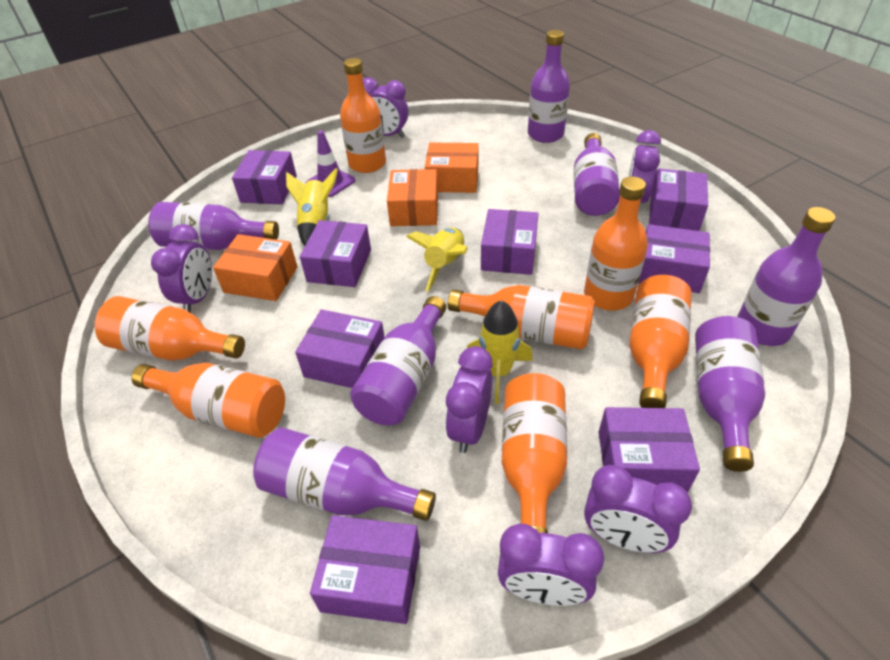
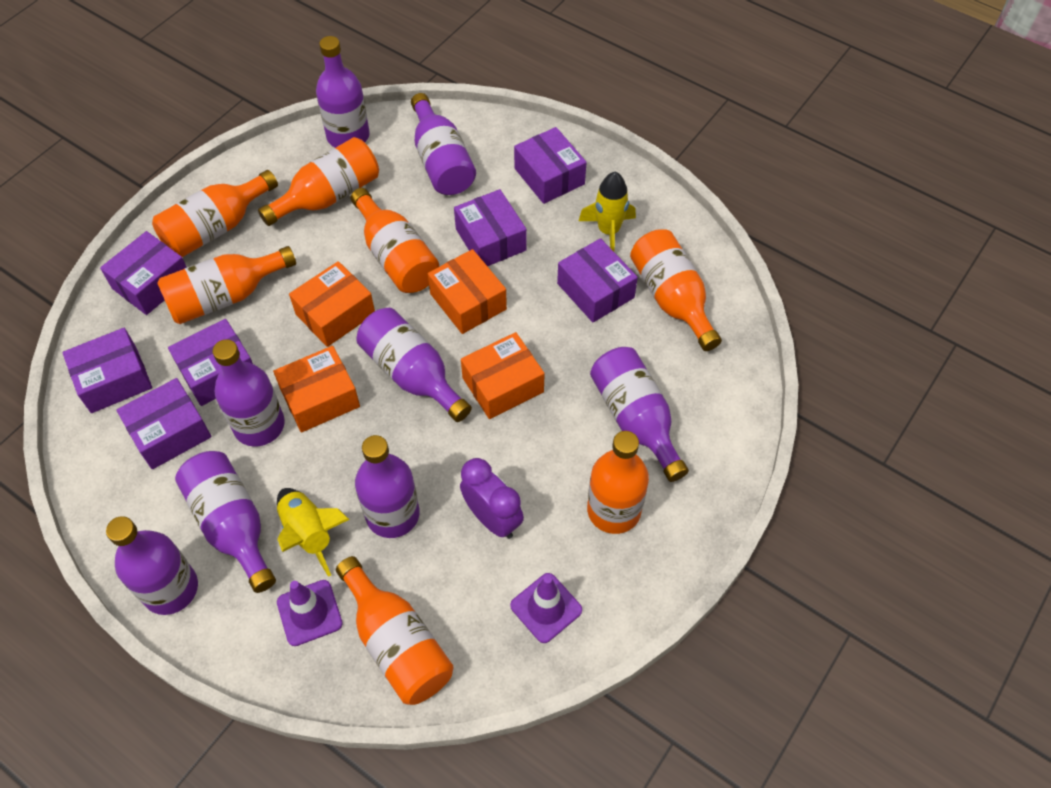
orange box: 3 -> 4
purple bottle: 7 -> 8
purple box: 8 -> 7
purple clock: 6 -> 1
purple traffic cone: 1 -> 2
yellow rocket: 3 -> 2

